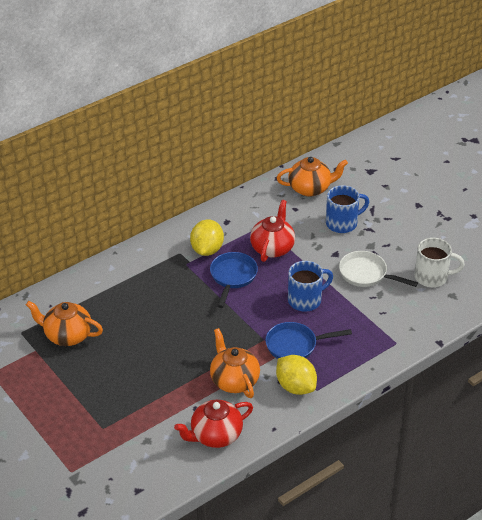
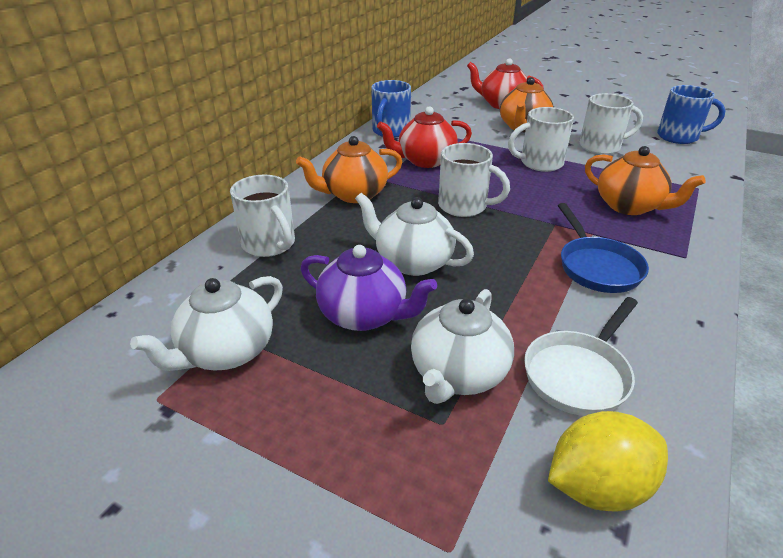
blue pan: 2 -> 1
purple teapot: 0 -> 1
white mug: 1 -> 4
white teapot: 0 -> 3
yellow lemon: 2 -> 1

